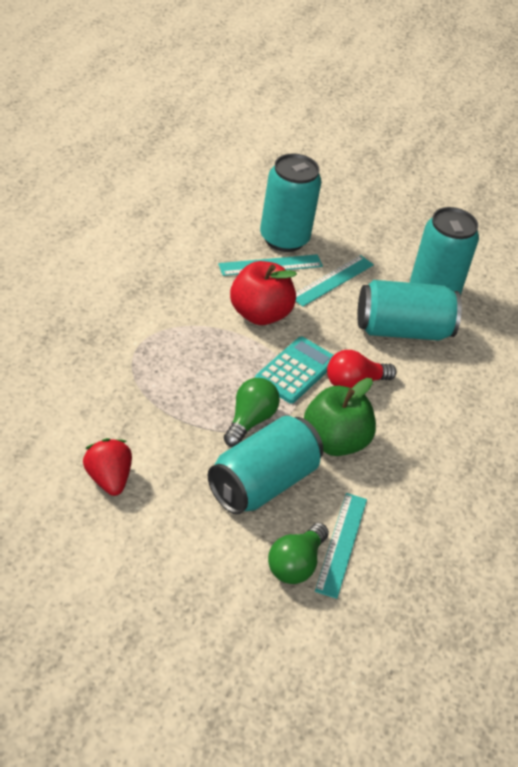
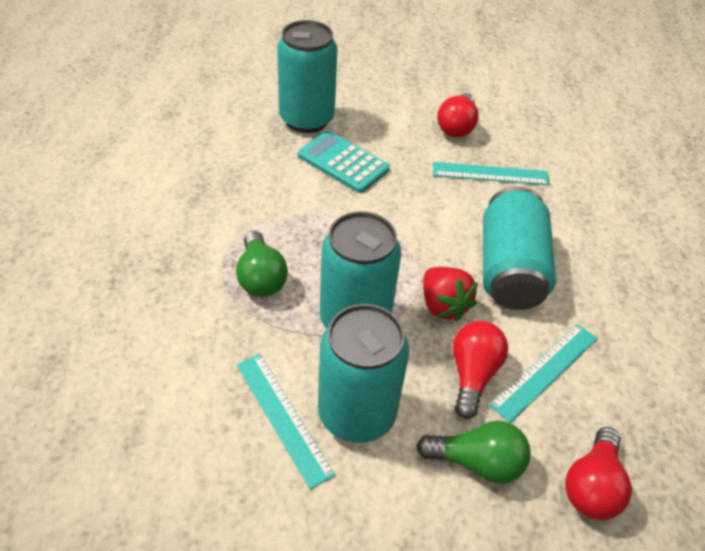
green apple: 1 -> 0
red apple: 1 -> 0
red light bulb: 1 -> 3

